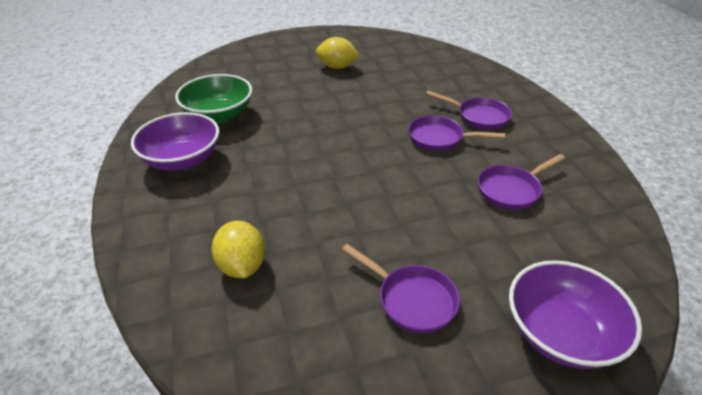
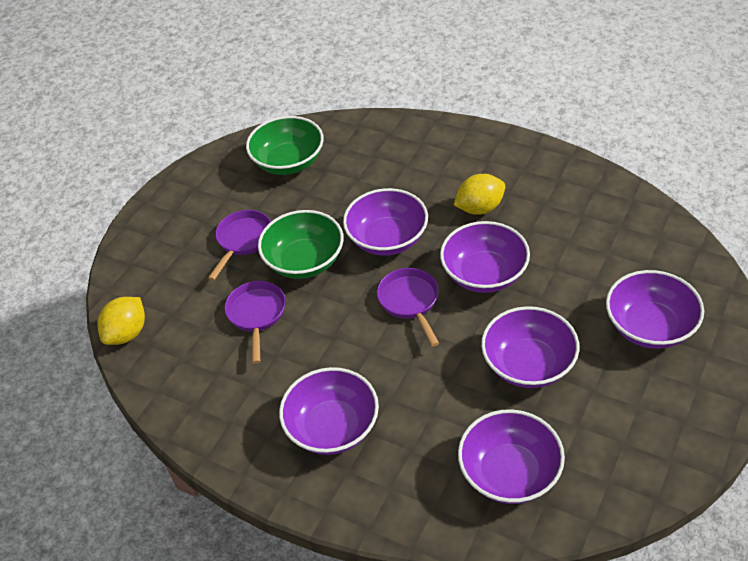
green bowl: 1 -> 2
purple bowl: 2 -> 6
purple pan: 4 -> 3

